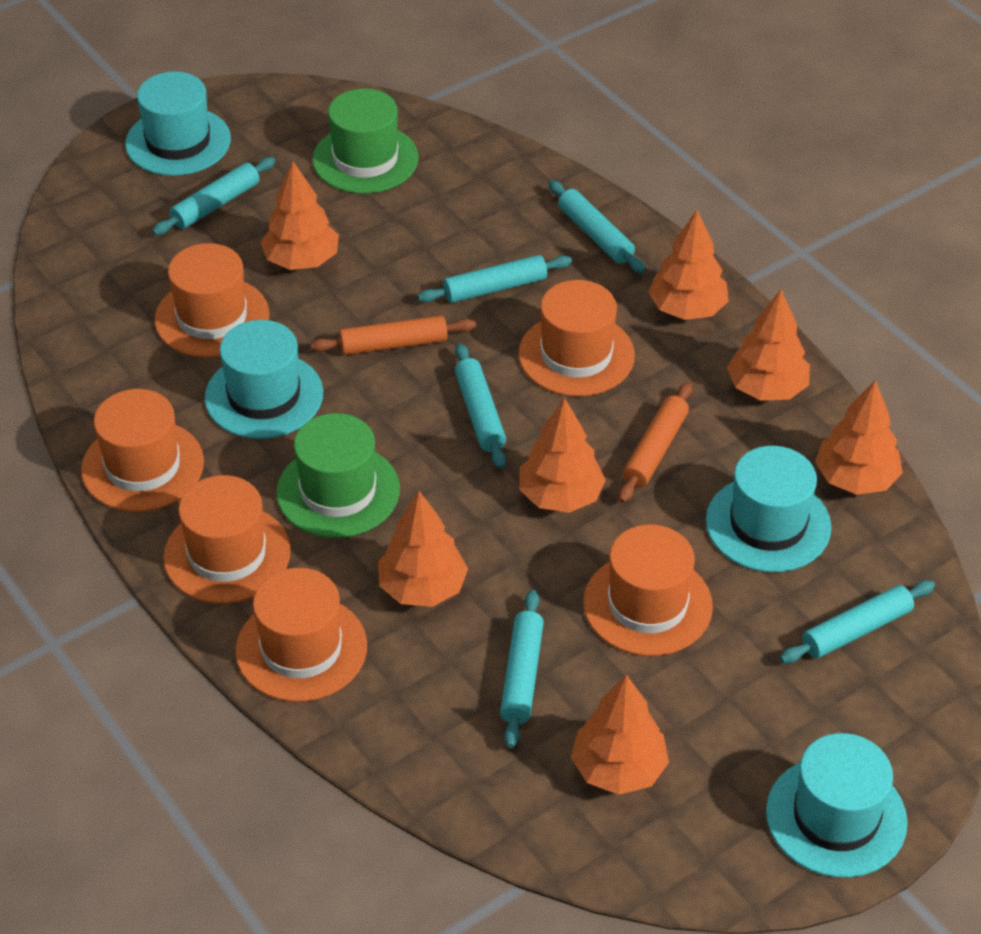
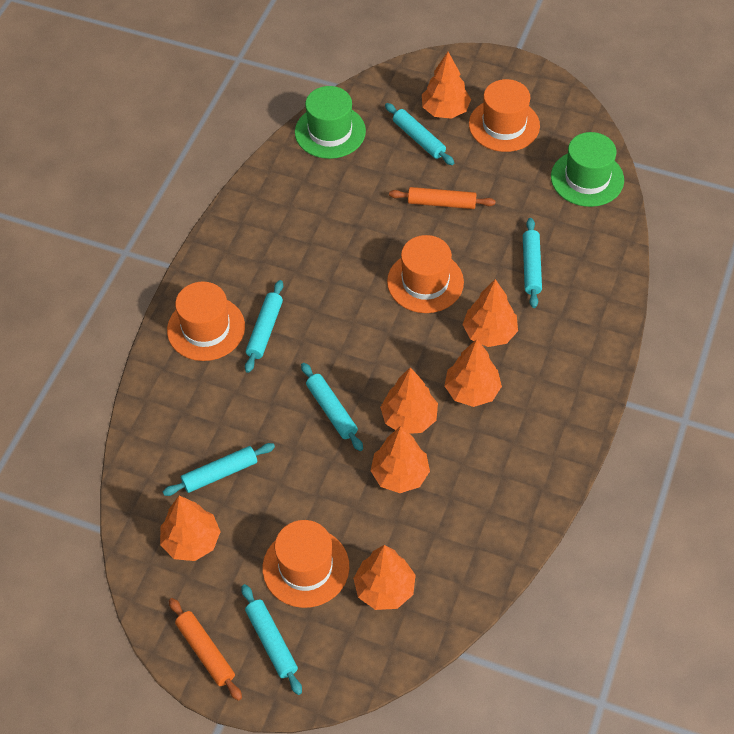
orange hat: 6 -> 4
turquoise hat: 4 -> 0

